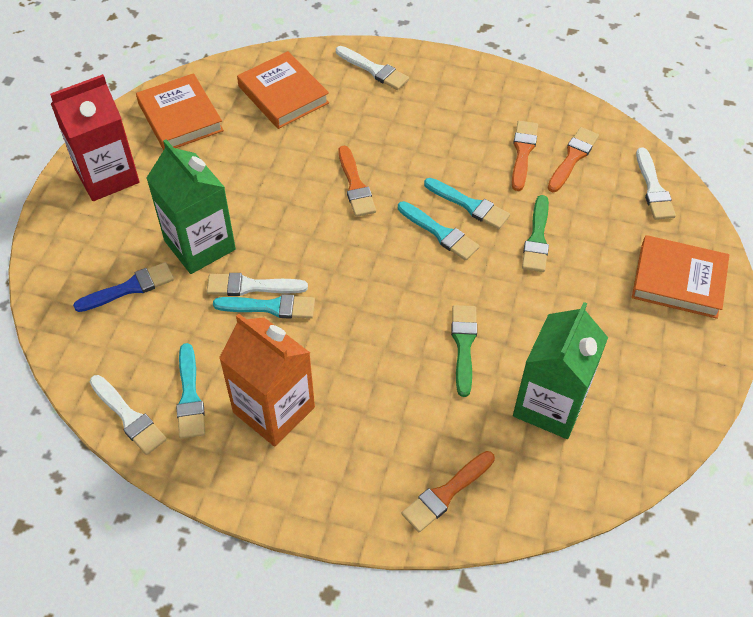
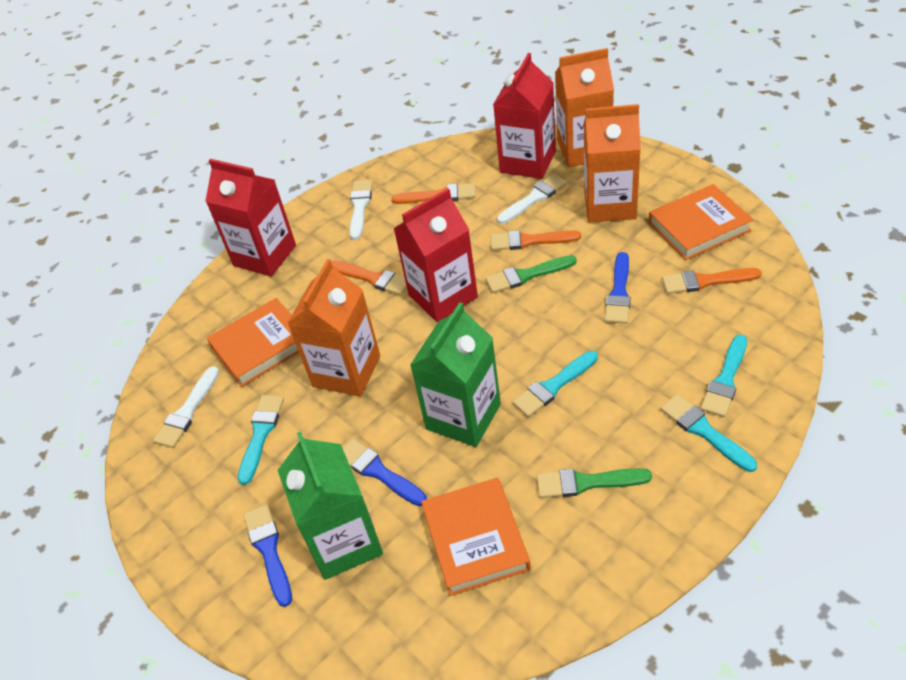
blue brush: 1 -> 3
orange carton: 1 -> 3
red carton: 1 -> 3
white brush: 4 -> 3

